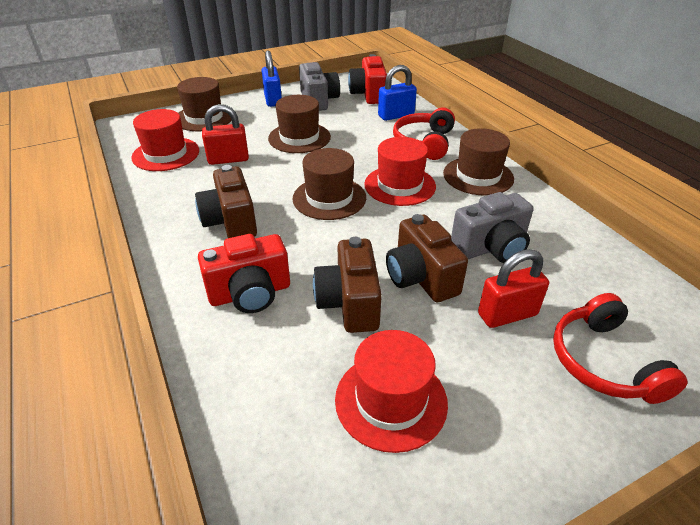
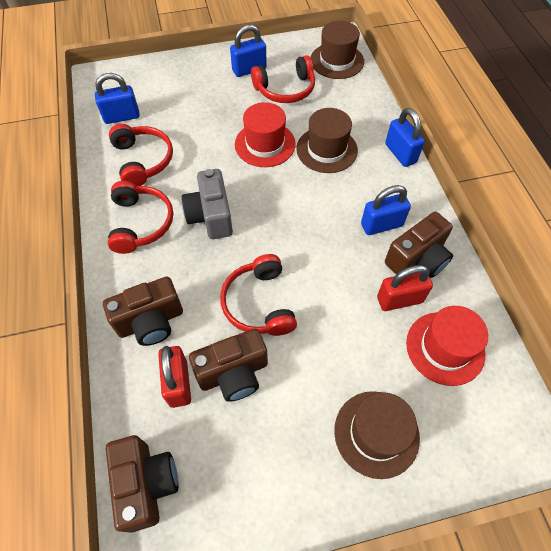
blue padlock: 2 -> 4
brown camera: 3 -> 4
brown hat: 4 -> 3
grey camera: 2 -> 1
red camera: 2 -> 0
red hat: 3 -> 2
red headphones: 2 -> 4

